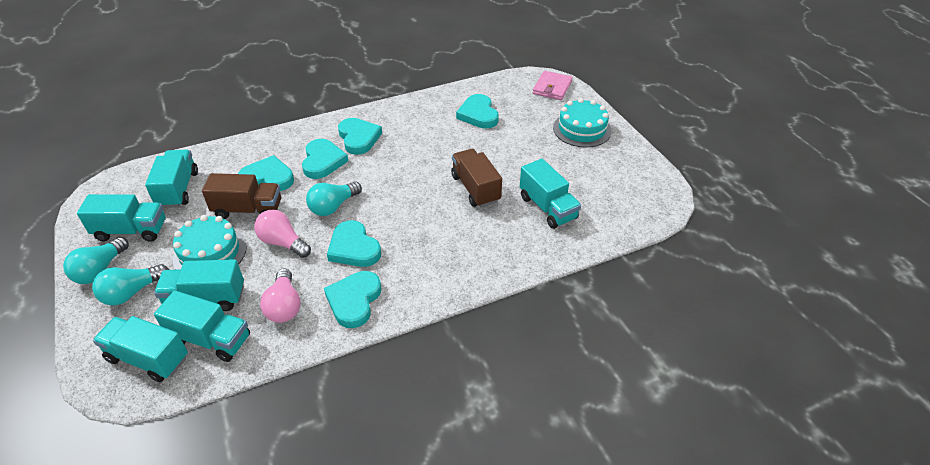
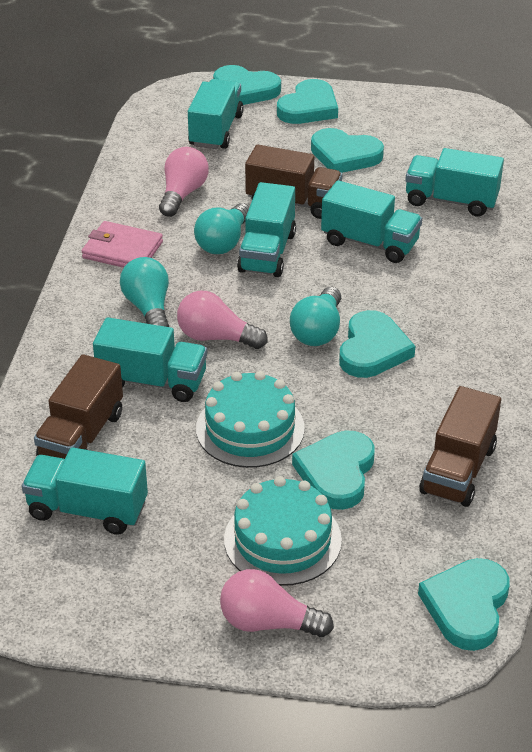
brown truck: 2 -> 3
pink light bulb: 2 -> 3

